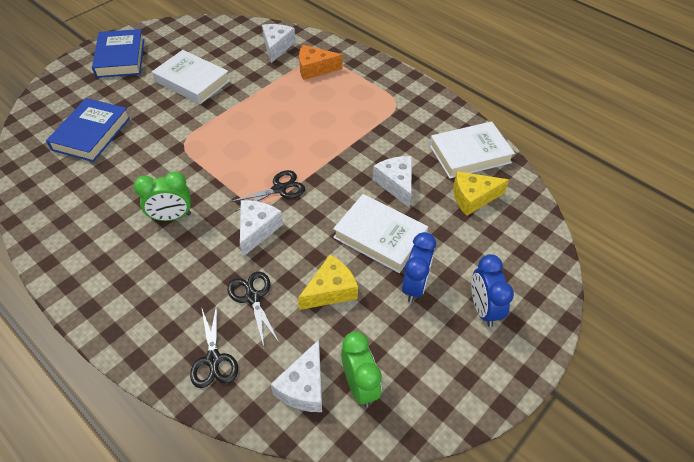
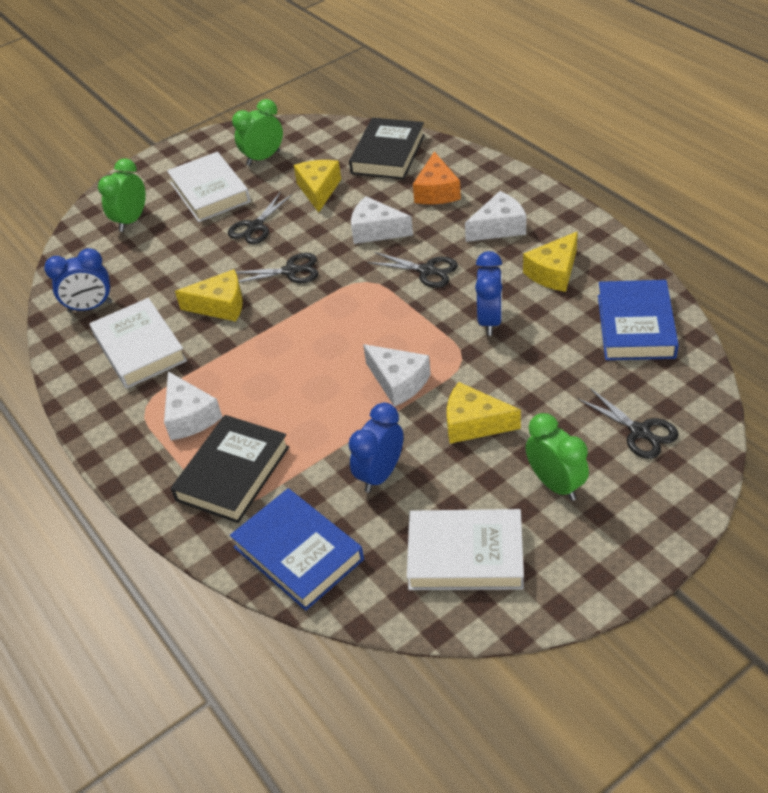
black book: 0 -> 2
black scissors: 3 -> 4
blue clock: 2 -> 3
green clock: 2 -> 3
yellow cheese: 2 -> 4

